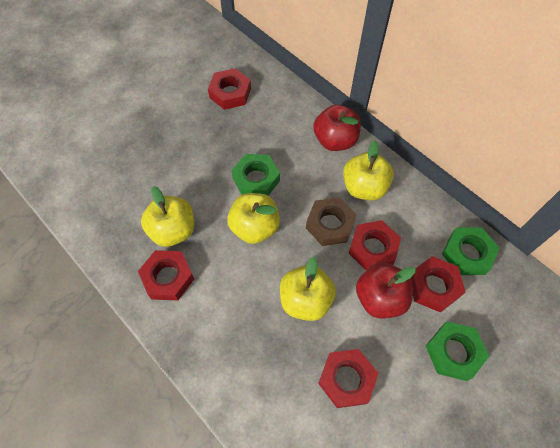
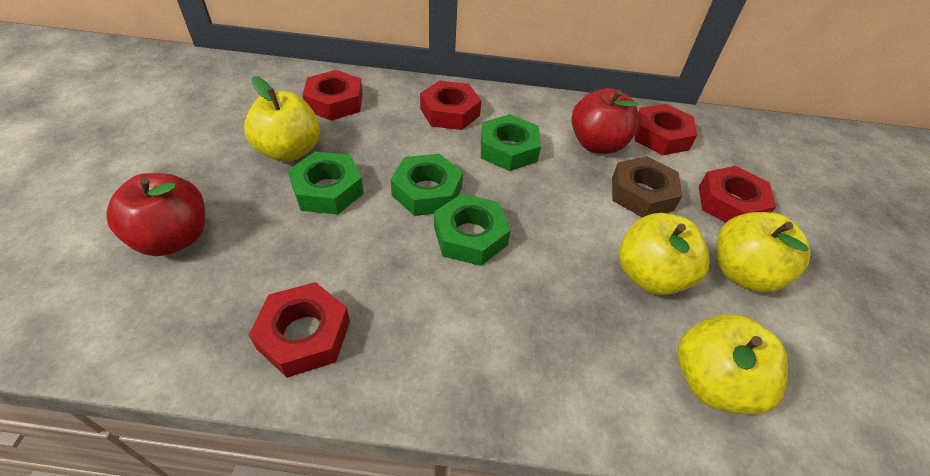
green nut: 3 -> 4

